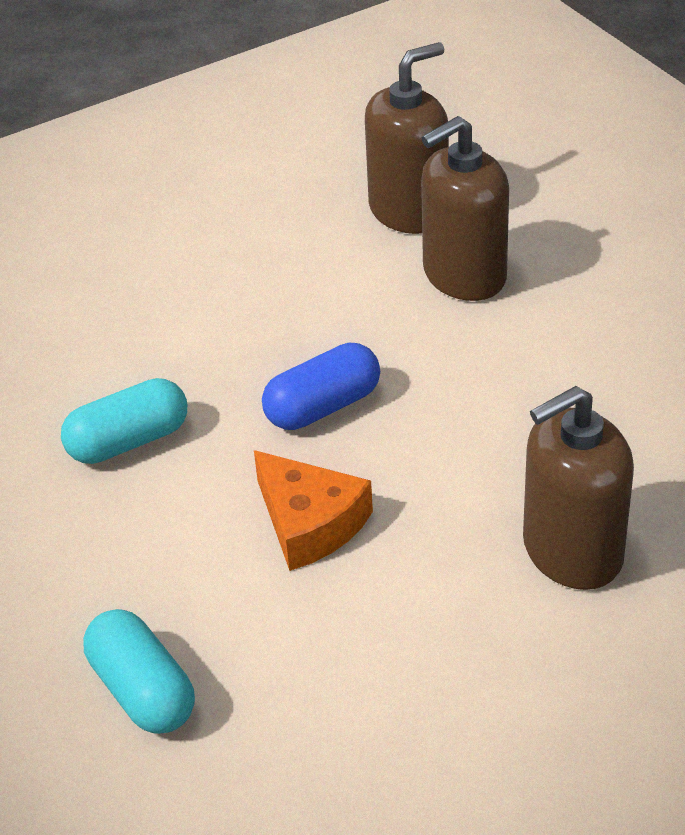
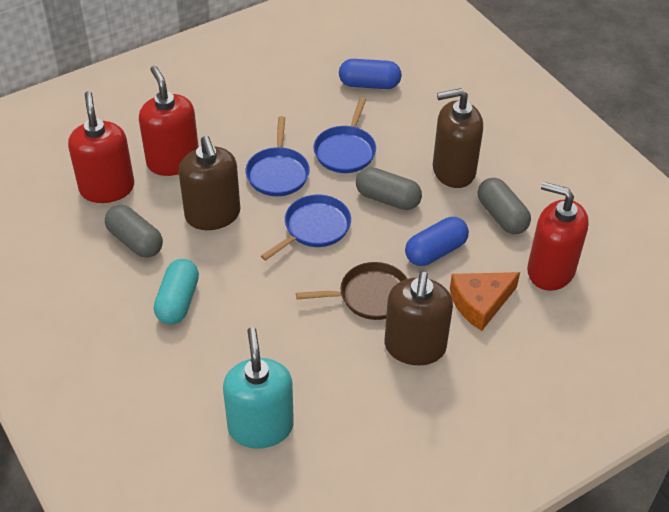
blue capsule: 1 -> 2
blue pan: 0 -> 3
brown pan: 0 -> 1
grey capsule: 0 -> 3
red soap dispenser: 0 -> 3
turquoise capsule: 2 -> 1
turquoise soap dispenser: 0 -> 1

